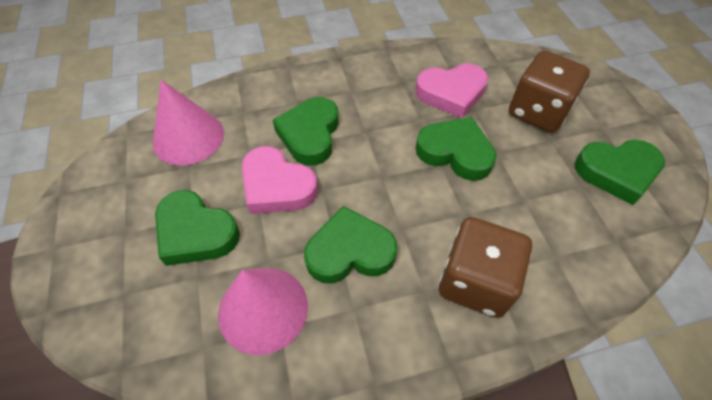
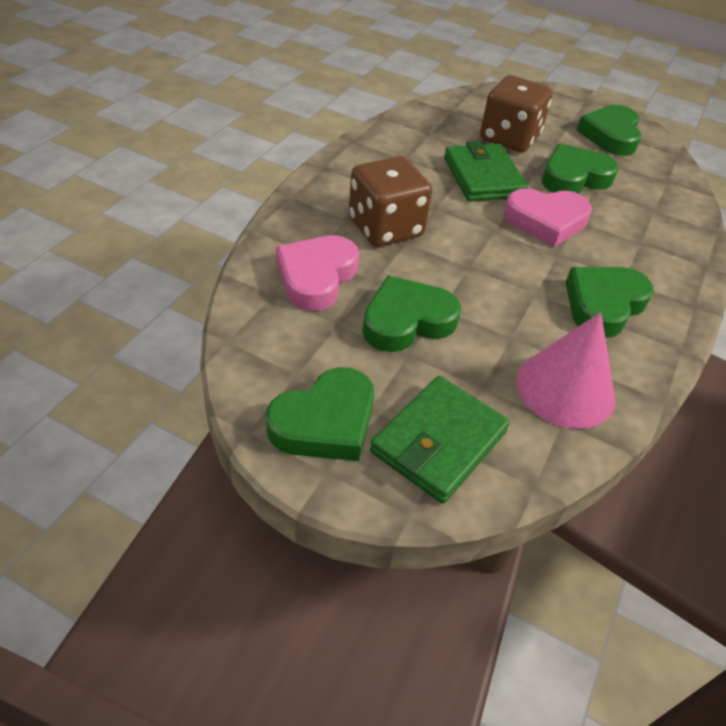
green wallet: 0 -> 2
pink cone: 2 -> 1

